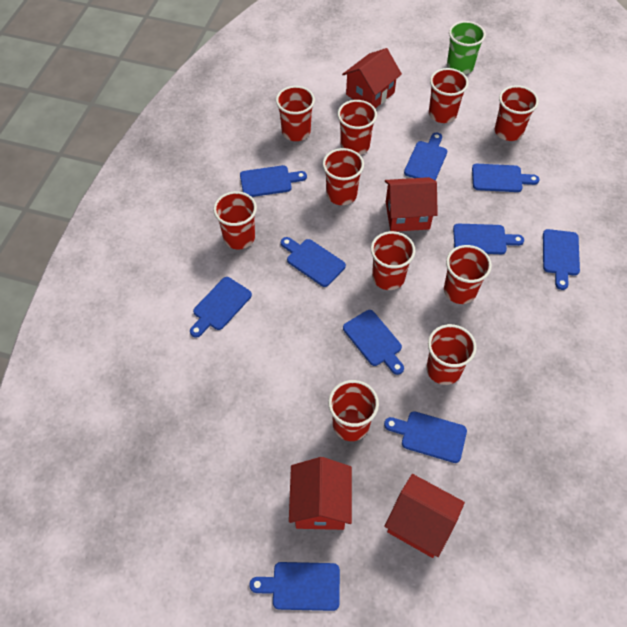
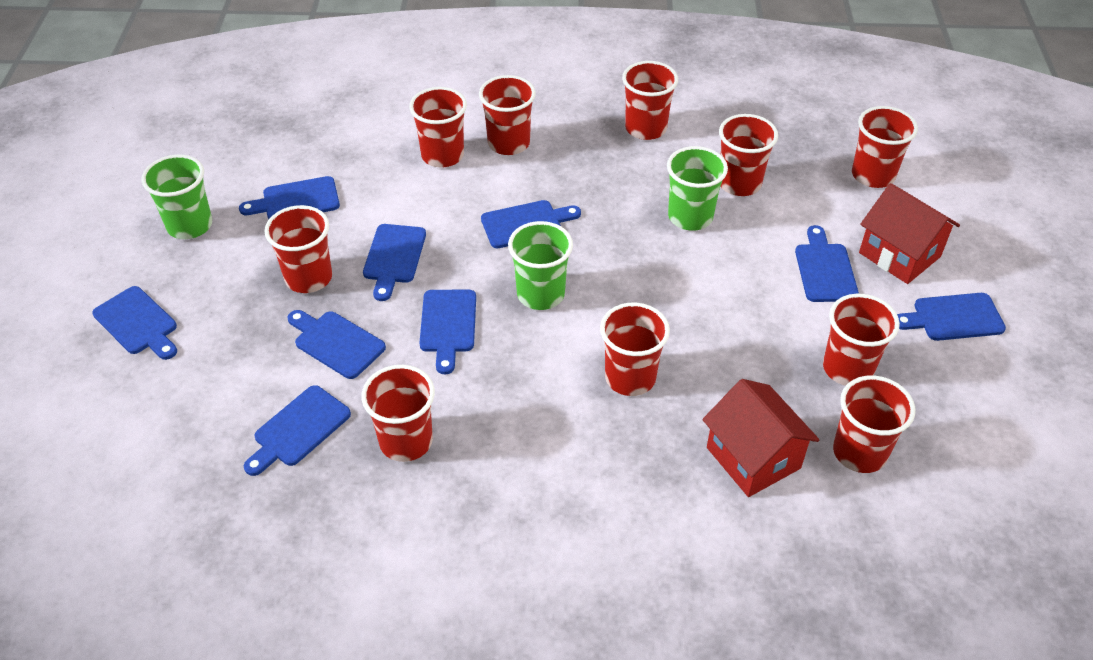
blue cutting board: 10 -> 9
green cup: 1 -> 3
red house: 4 -> 2

